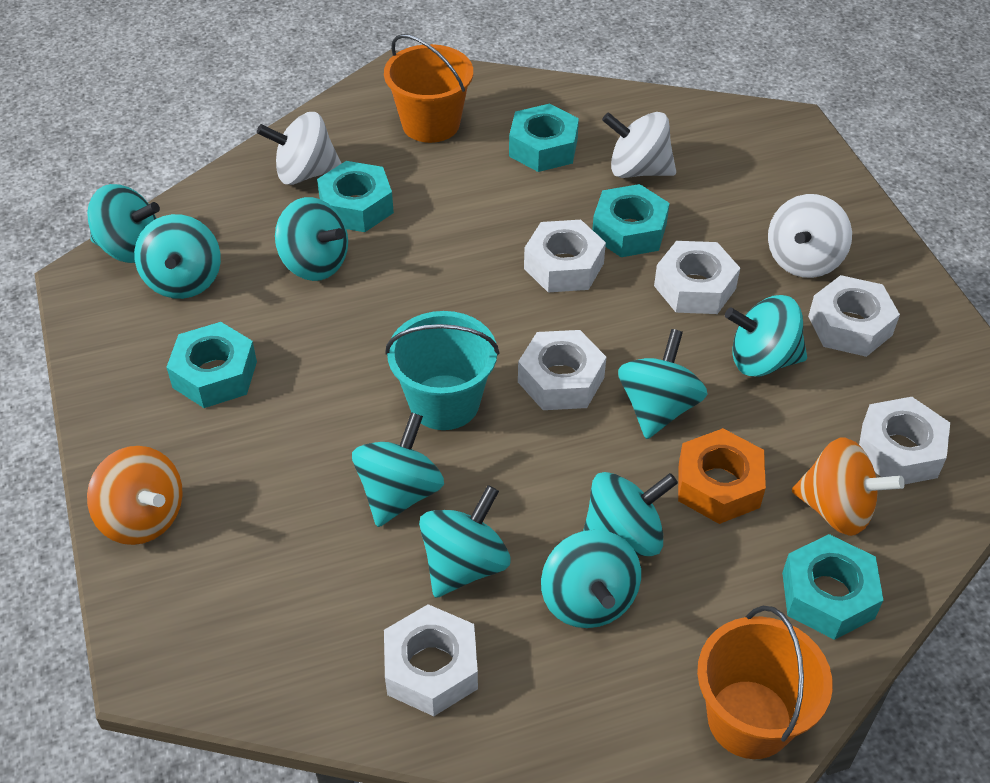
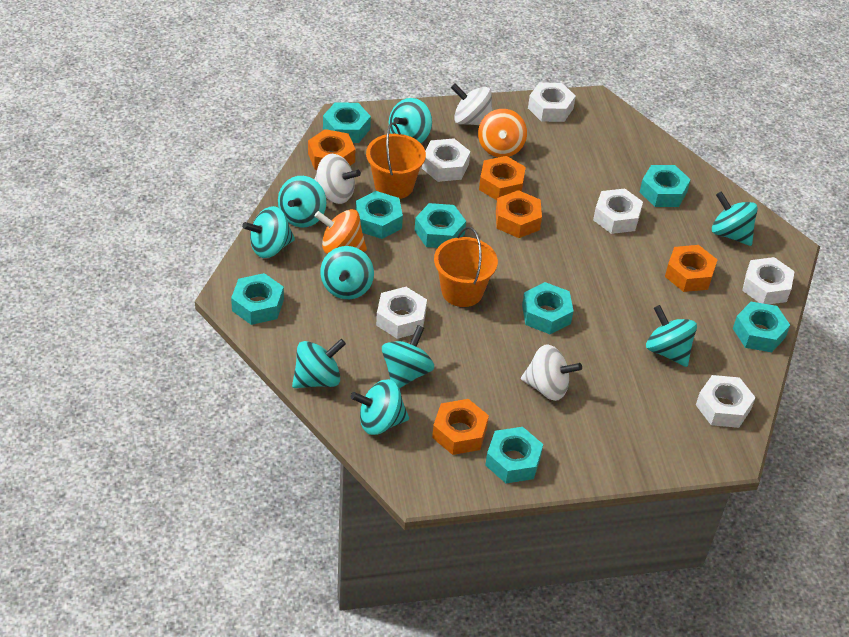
orange nut: 1 -> 5
turquoise bucket: 1 -> 0
turquoise nut: 5 -> 8

